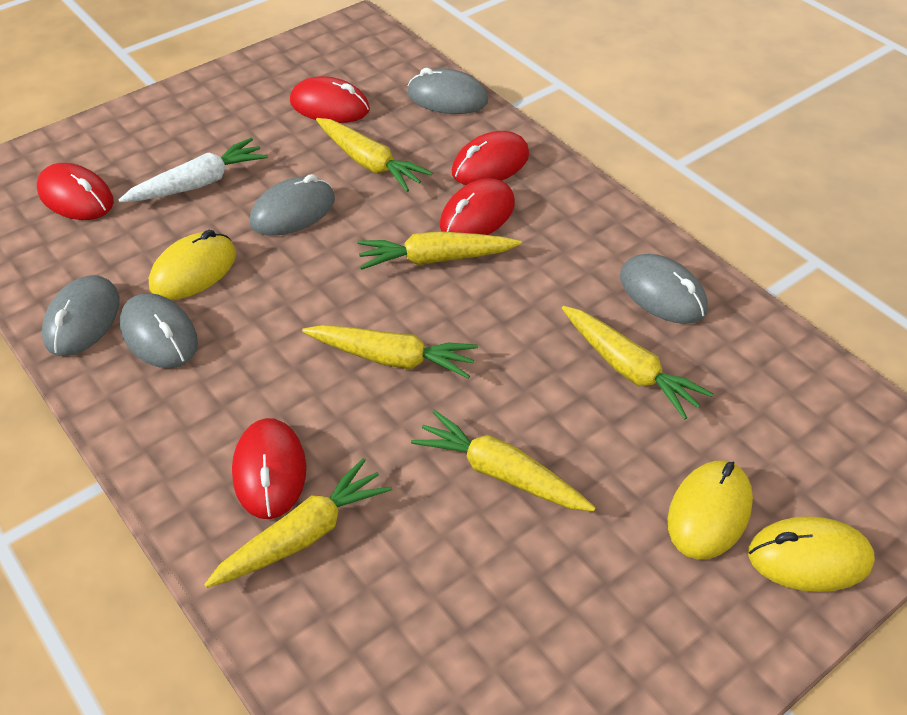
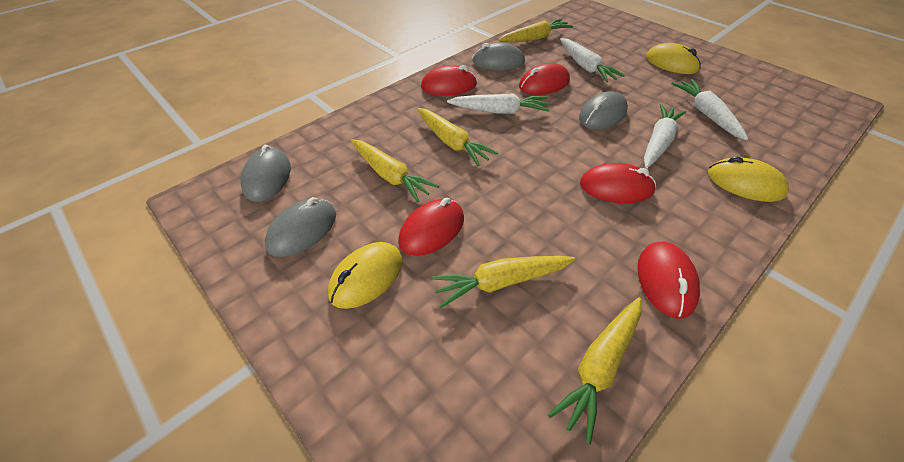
grey mouse: 5 -> 4
white carrot: 1 -> 4
yellow carrot: 6 -> 5

